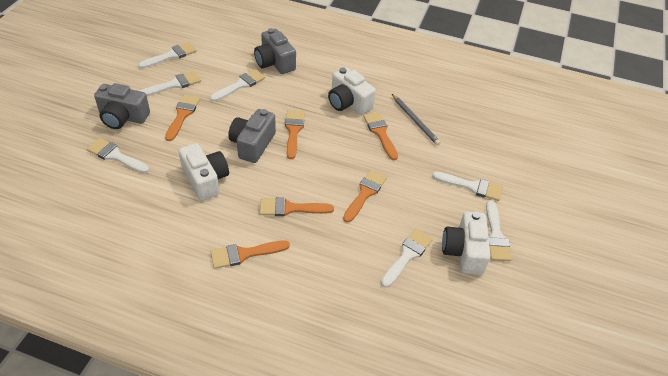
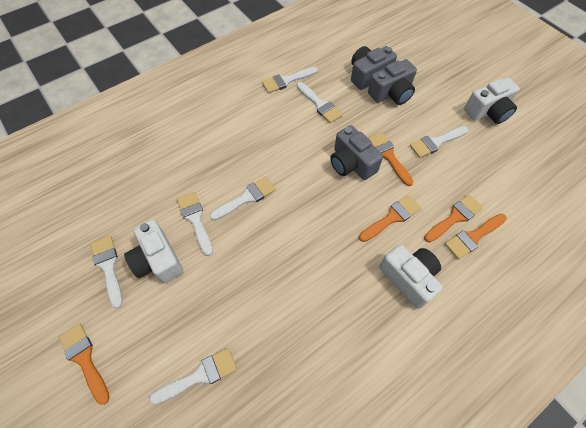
grey pencil: 1 -> 0
orange brush: 6 -> 5

